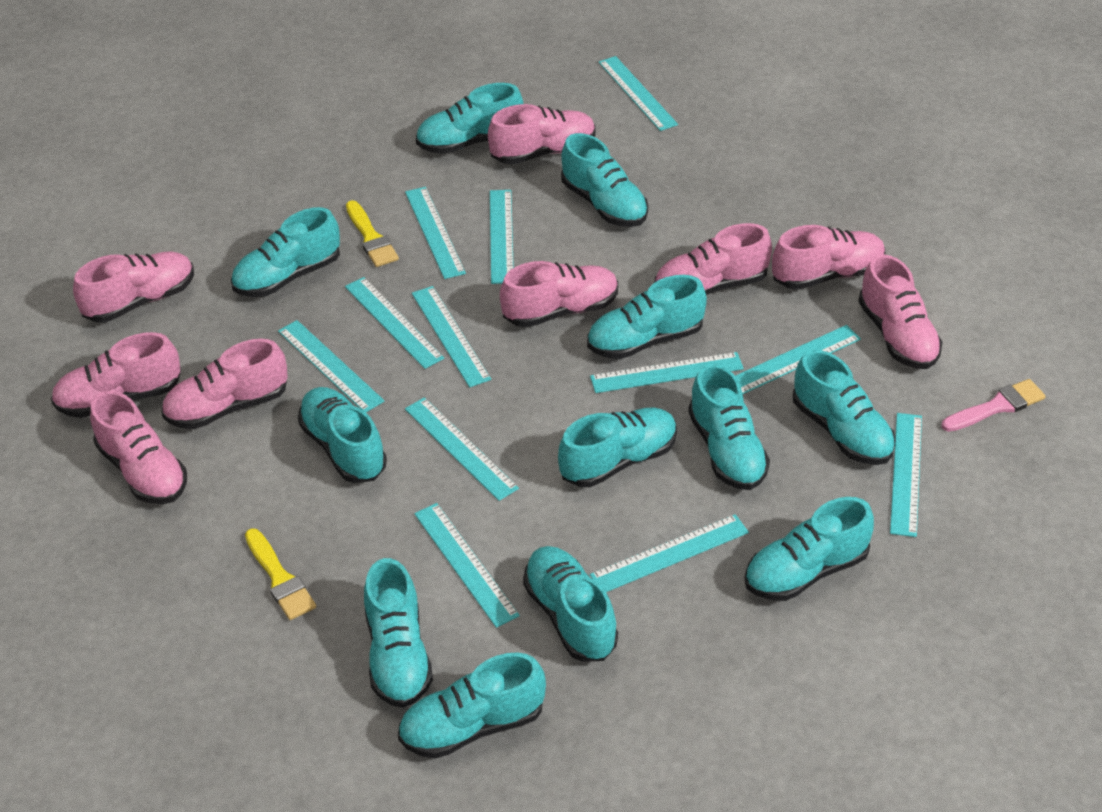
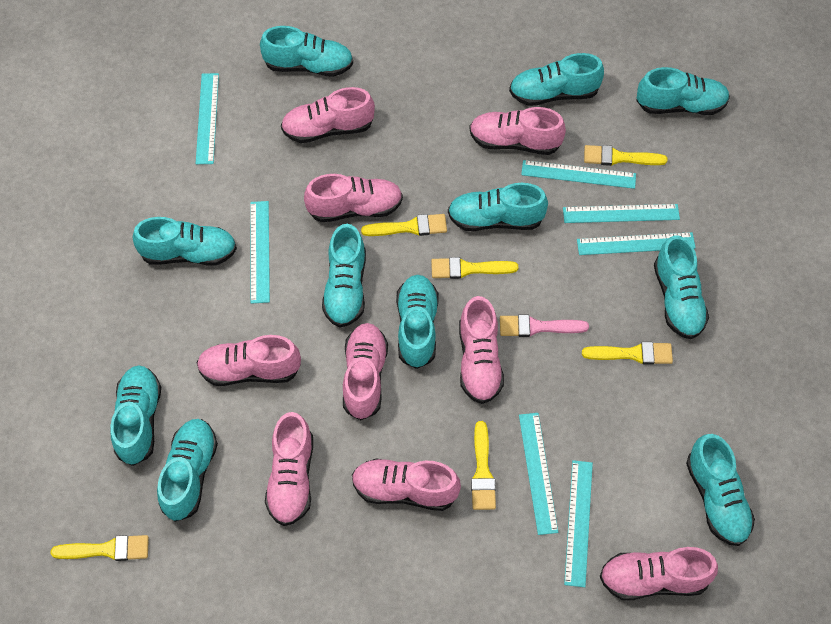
turquoise ruler: 12 -> 7
turquoise shoe: 12 -> 11
yellow brush: 2 -> 6

